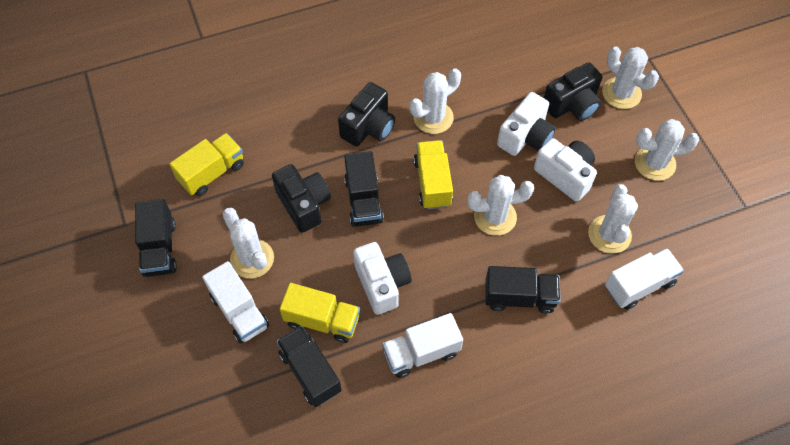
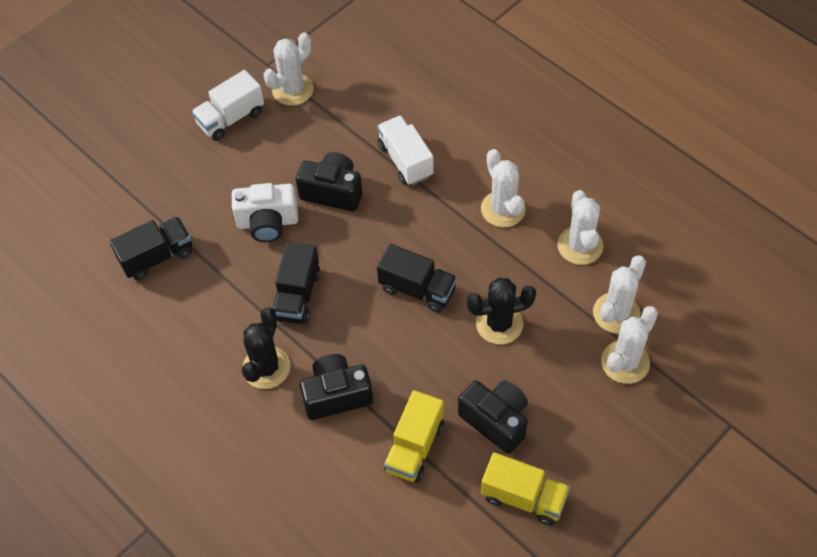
black cactus: 0 -> 2
black truck: 4 -> 3
white cactus: 6 -> 5
white camera: 3 -> 1
white truck: 3 -> 2
yellow truck: 3 -> 2

